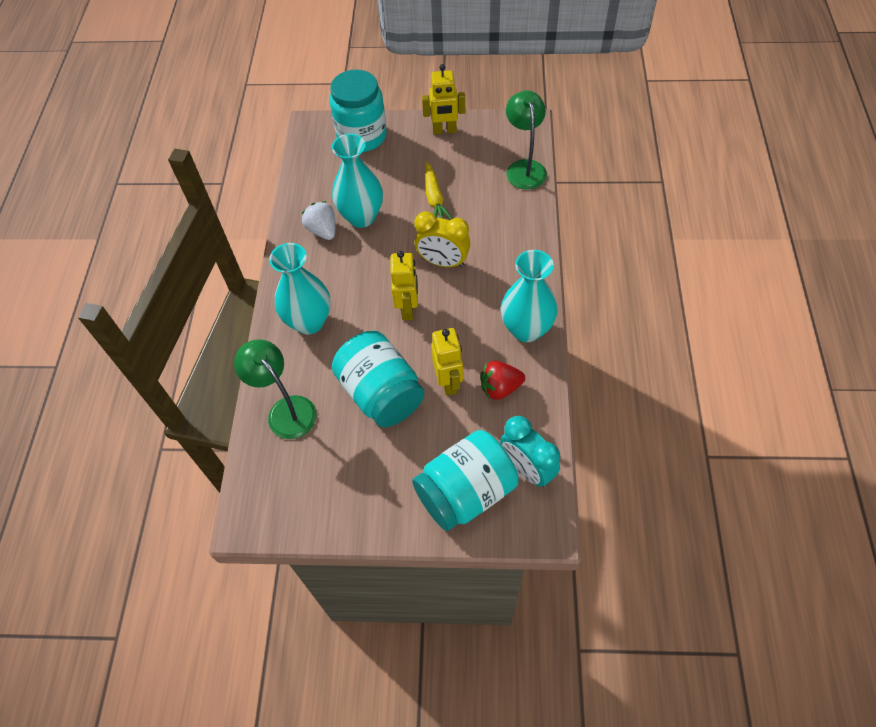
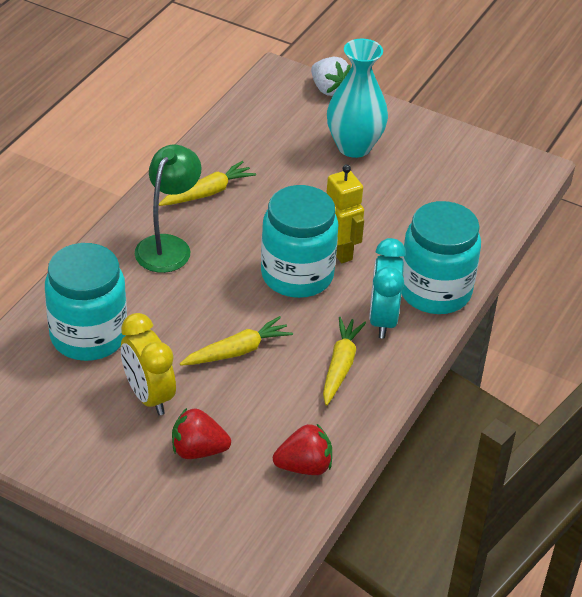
green lamp: 2 -> 1
red strawberry: 1 -> 2
turquoise vase: 3 -> 1
yellow carrot: 1 -> 3
yellow robot: 3 -> 1

